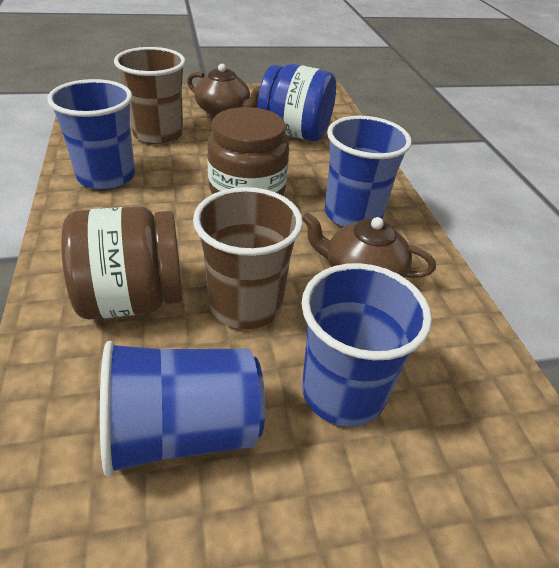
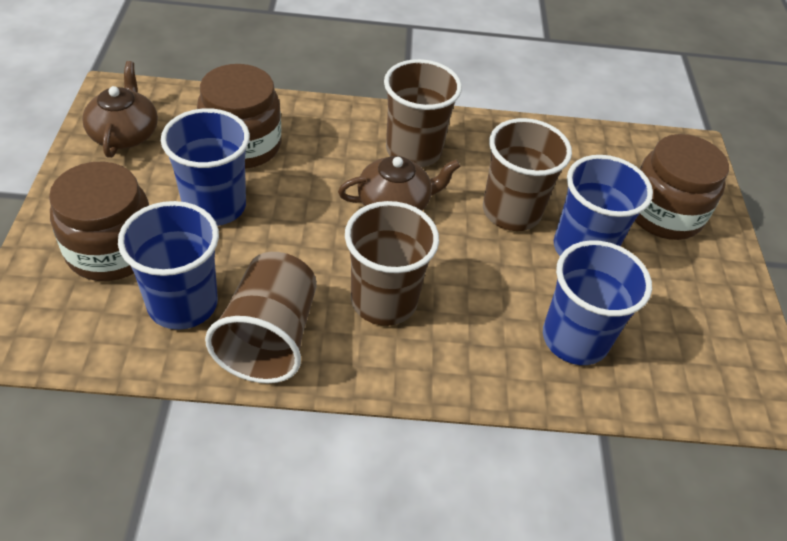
blue jar: 1 -> 0
brown cup: 2 -> 4
brown jar: 2 -> 3

